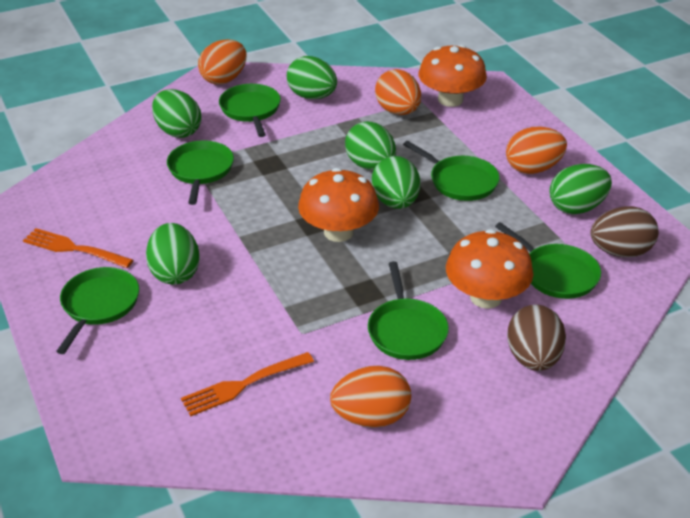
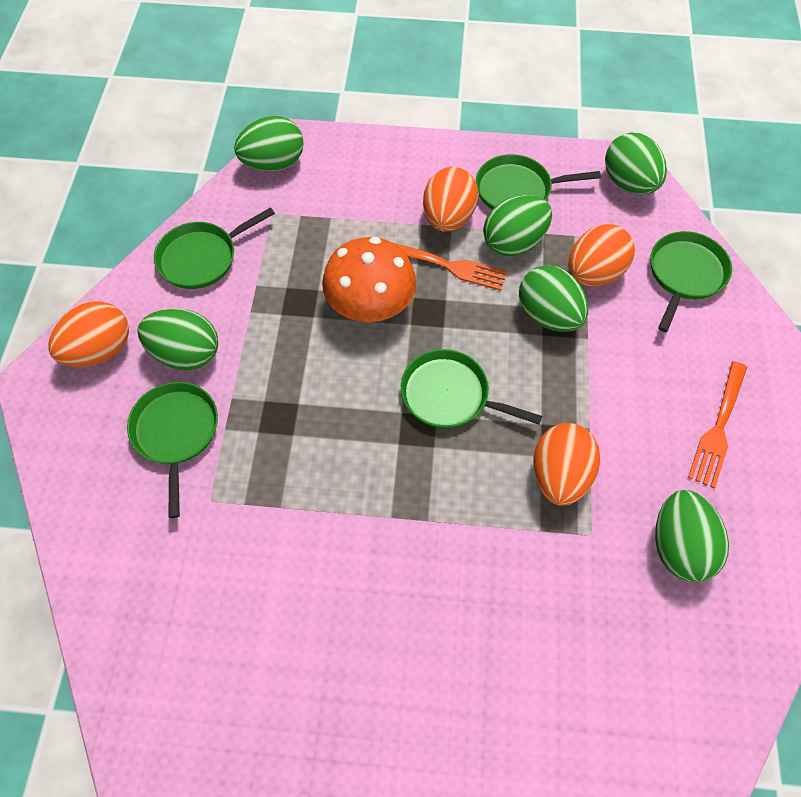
brown egg: 2 -> 0
green pan: 6 -> 5
orange mushroom: 3 -> 1

